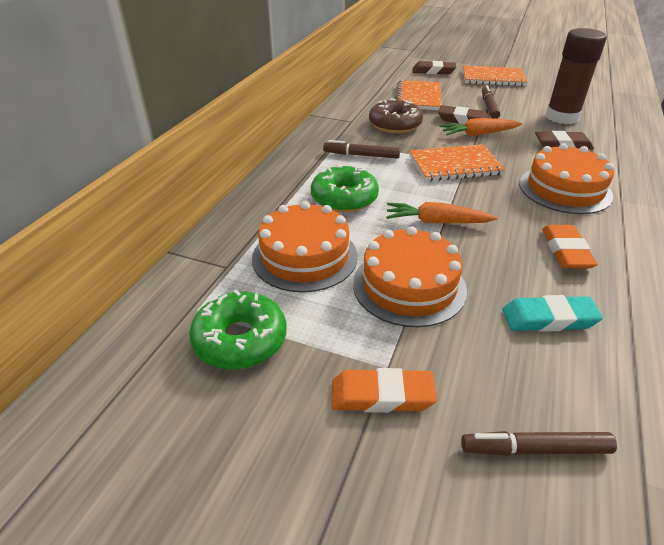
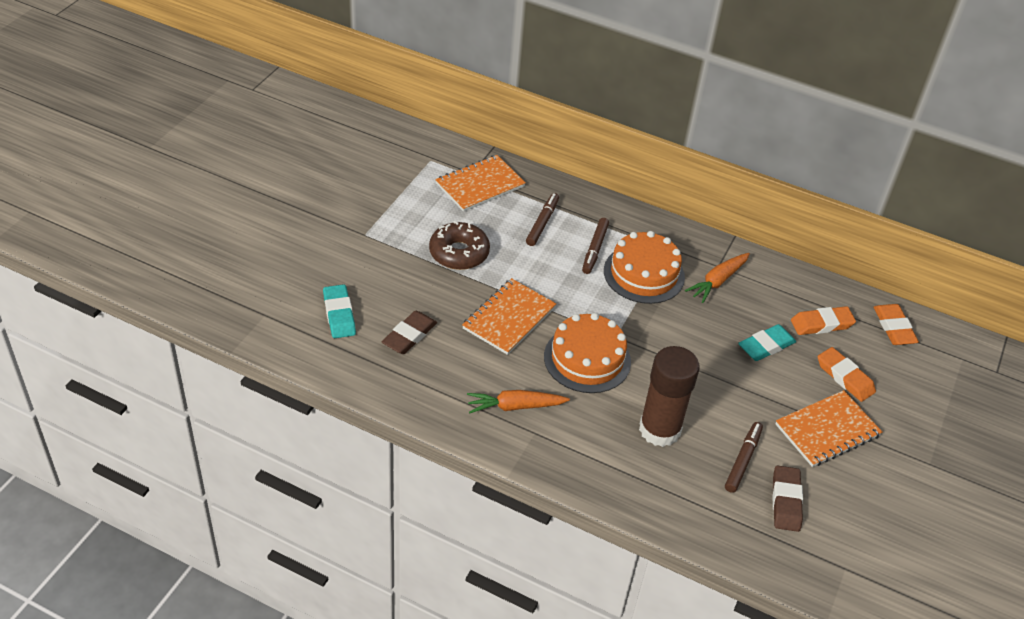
brown eraser: 3 -> 2
green donut: 2 -> 0
orange cake: 3 -> 2
orange eraser: 2 -> 3
turquoise eraser: 1 -> 2

